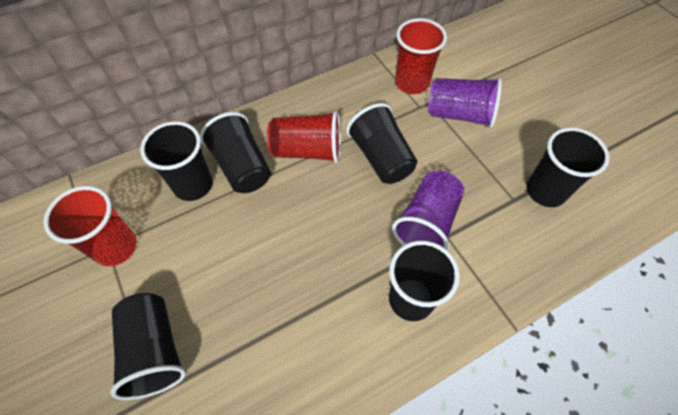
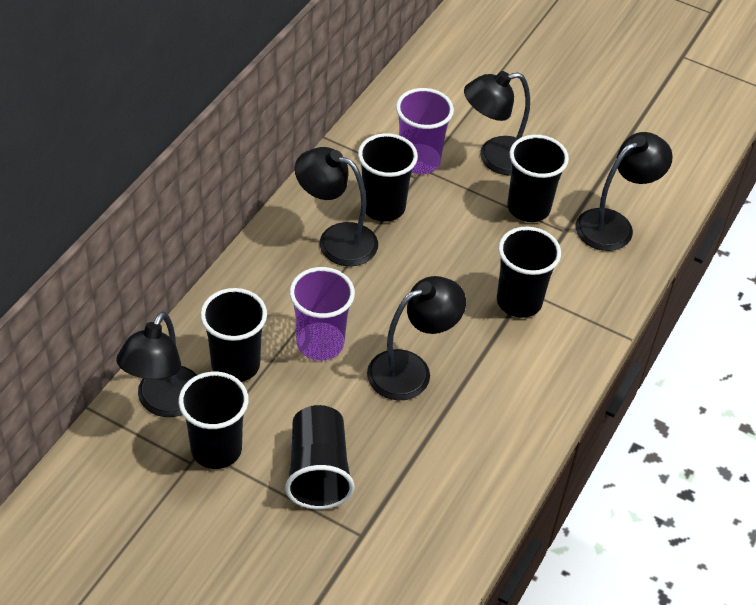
black lamp: 0 -> 5
red cup: 3 -> 0

